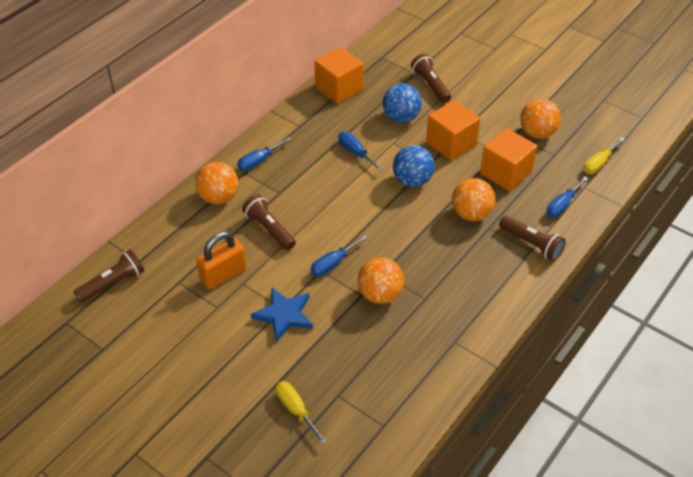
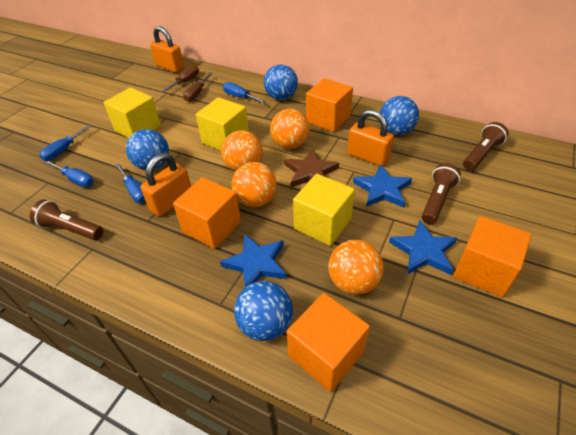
blue ball: 2 -> 4
blue star: 1 -> 3
brown flashlight: 4 -> 3
brown screwdriver: 0 -> 2
brown star: 0 -> 1
orange cube: 3 -> 4
orange padlock: 1 -> 3
yellow cube: 0 -> 3
yellow screwdriver: 2 -> 0

